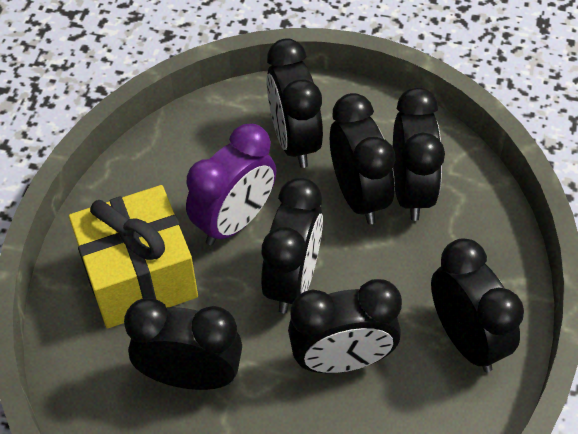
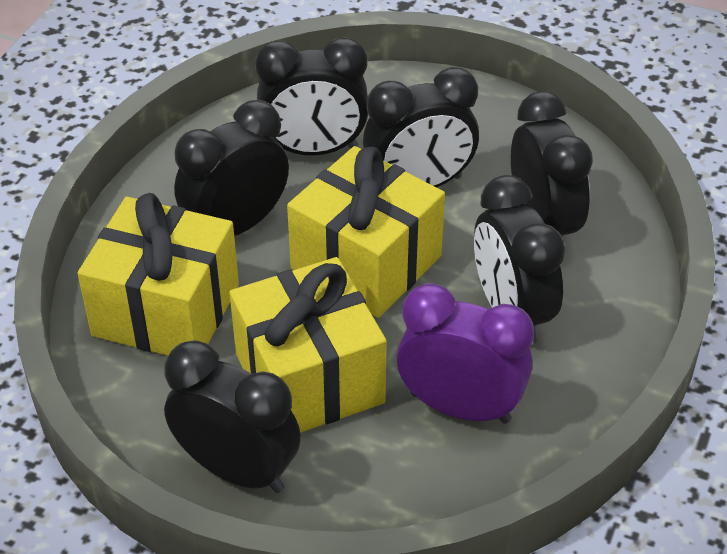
black clock: 7 -> 6
yellow gift: 1 -> 3

